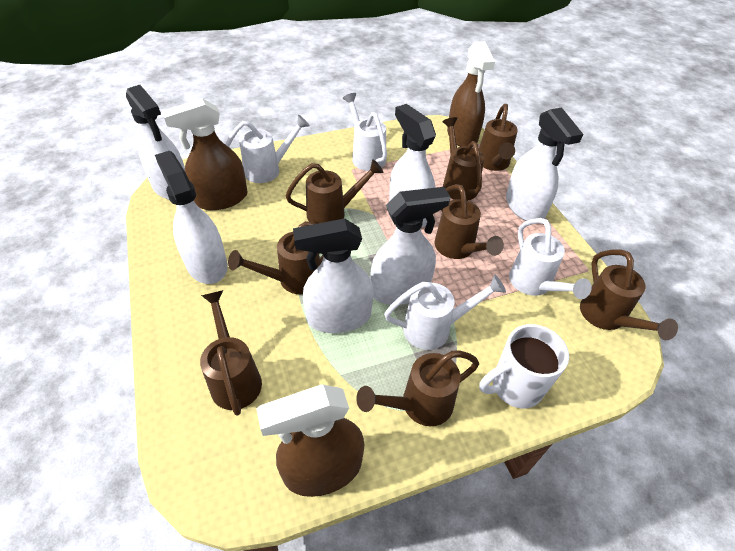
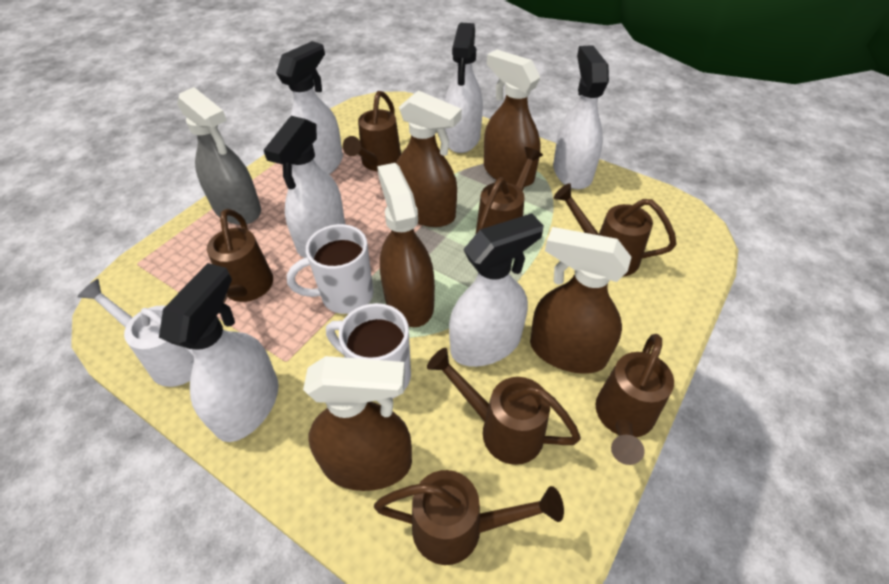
brown spray bottle: 3 -> 5
brown watering can: 8 -> 7
grey spray bottle: 0 -> 1
white mug: 1 -> 2
white watering can: 4 -> 1

